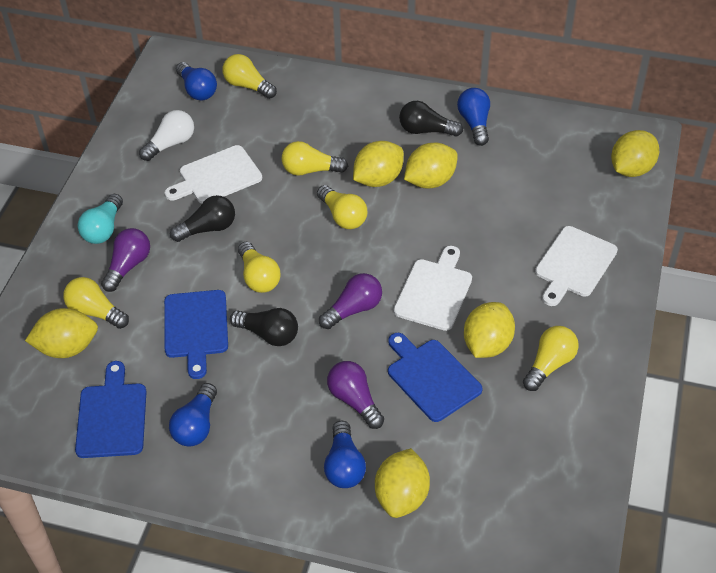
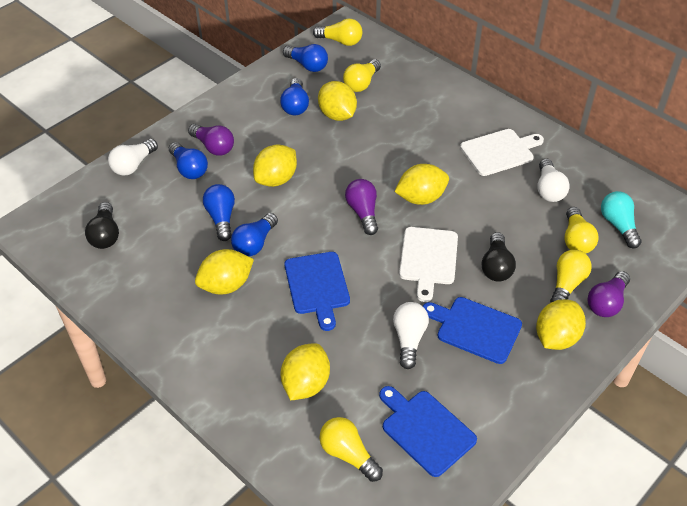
black light bulb: 3 -> 2
blue light bulb: 4 -> 5
white cutting board: 3 -> 2
white light bulb: 1 -> 3
yellow light bulb: 6 -> 5

